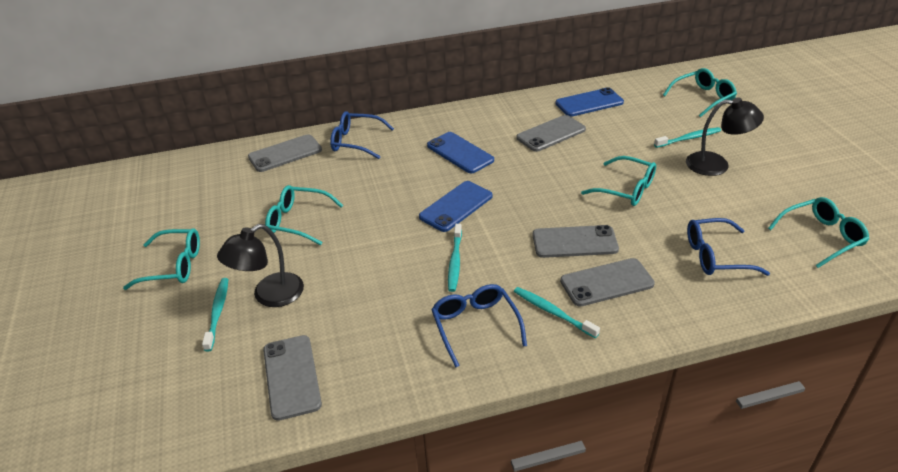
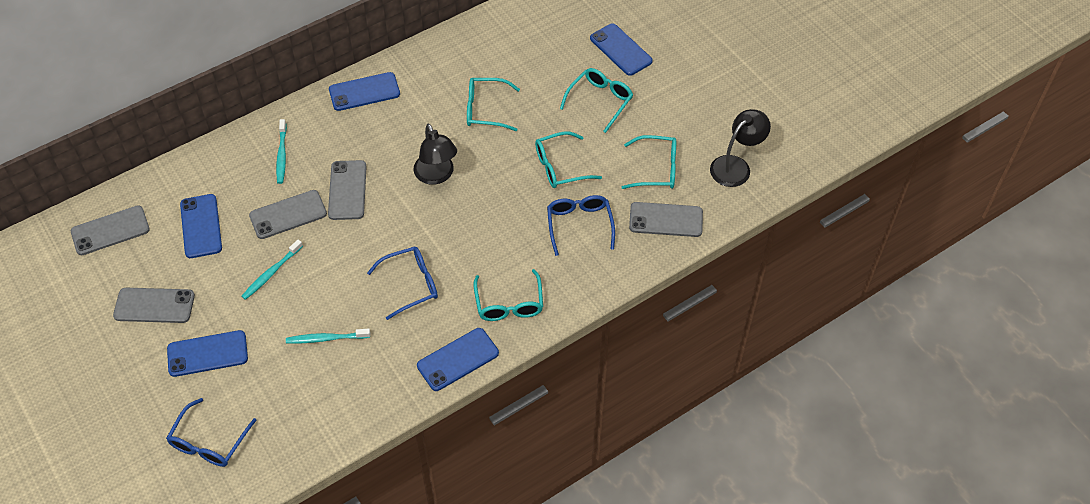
blue phone: 3 -> 5
turquoise toothbrush: 4 -> 3

